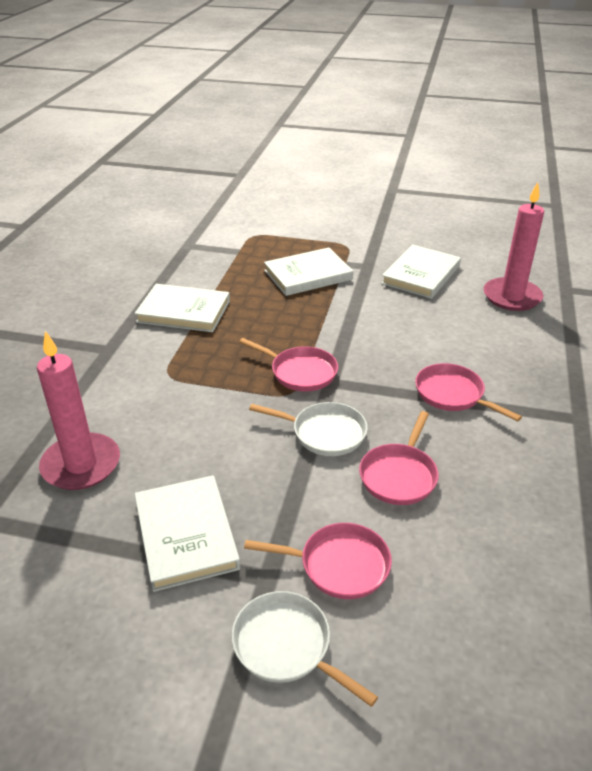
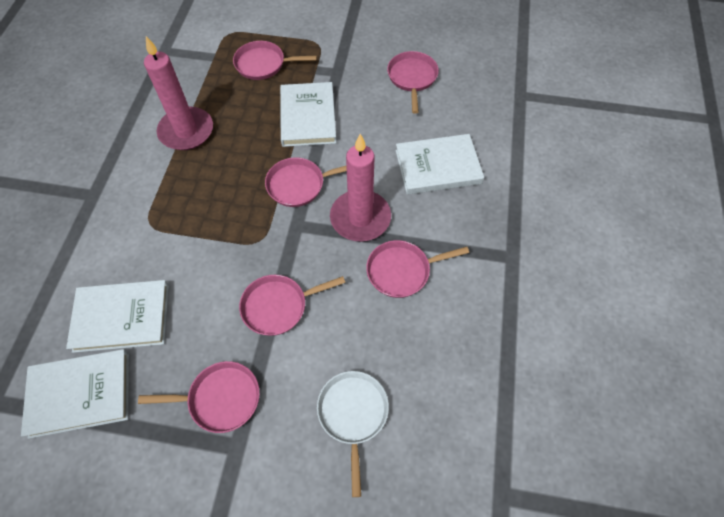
pink pan: 4 -> 6
white pan: 2 -> 1

